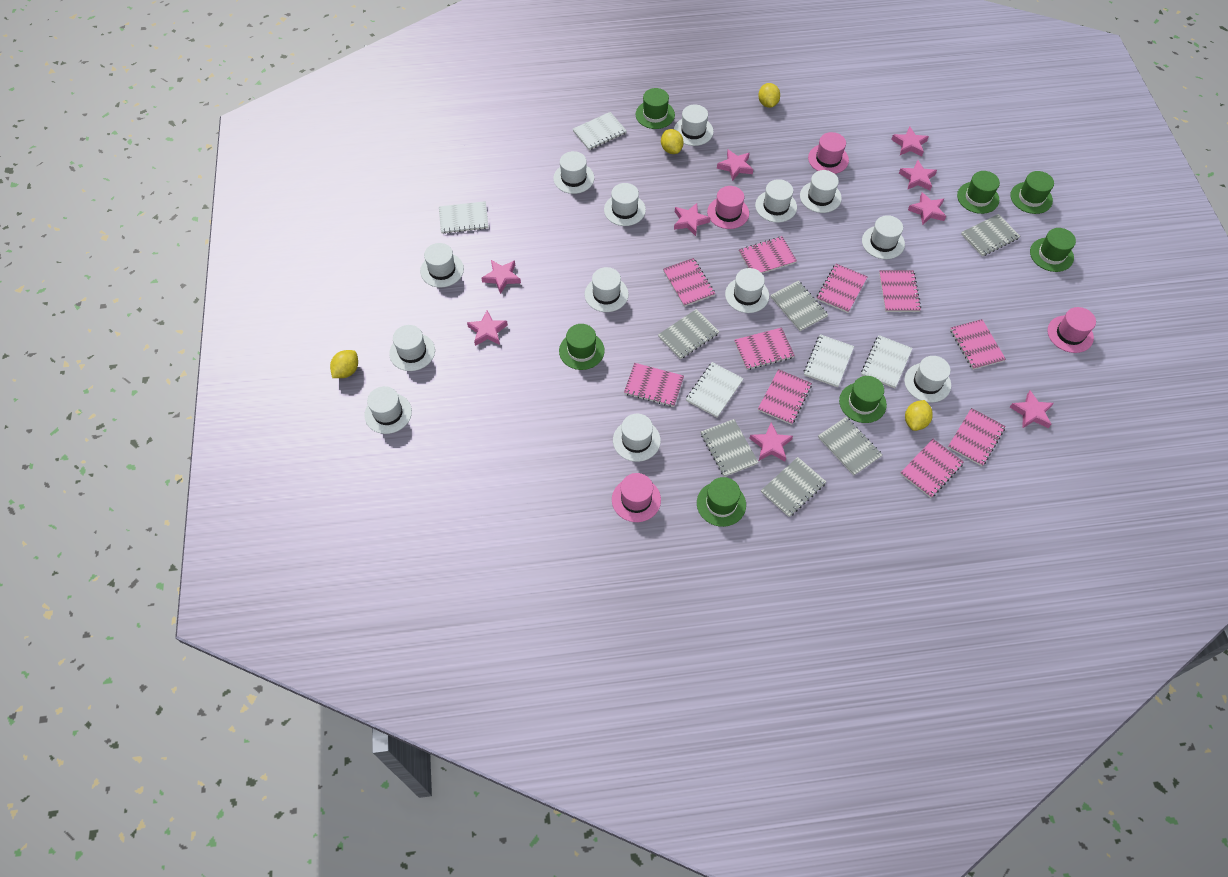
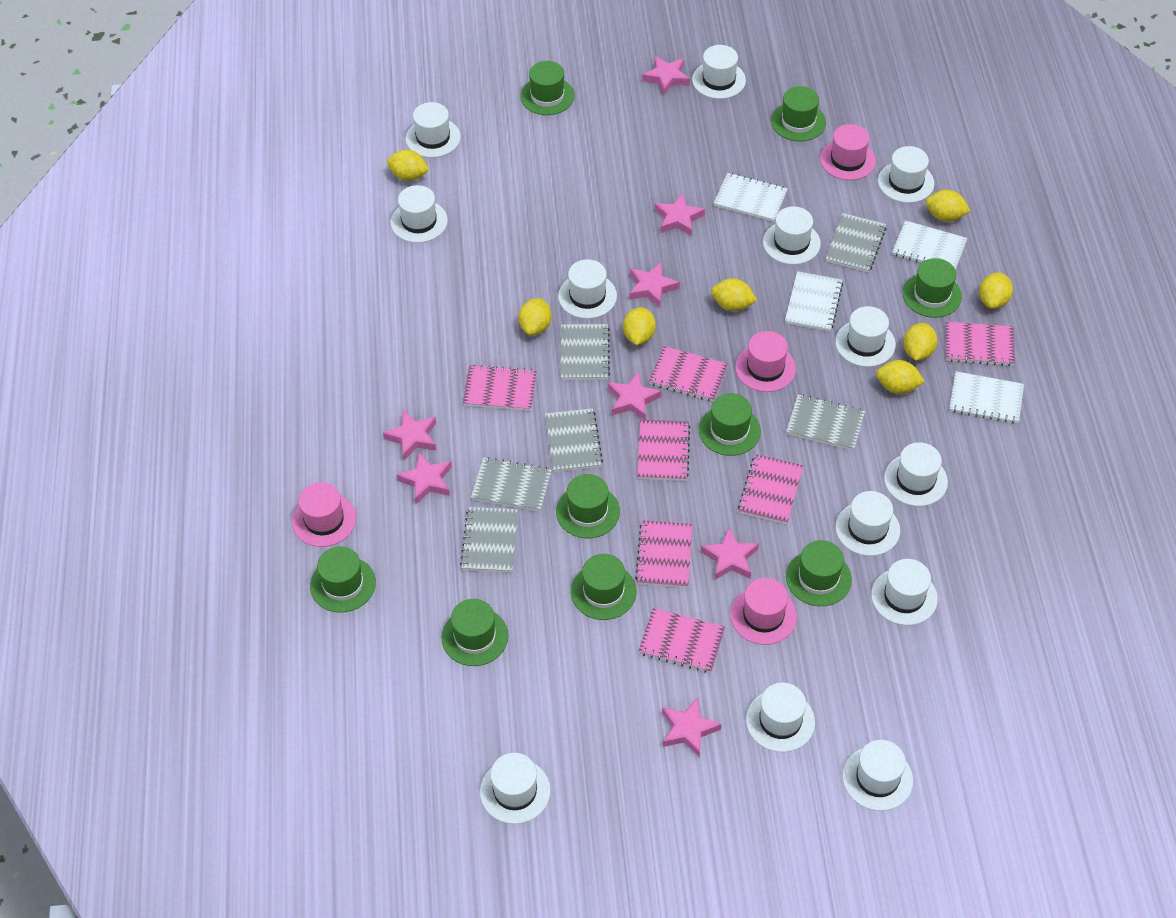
green hat: 7 -> 9
pink notebook: 10 -> 7
pink star: 9 -> 8
white notebook: 5 -> 4
yellow lemon: 4 -> 8

